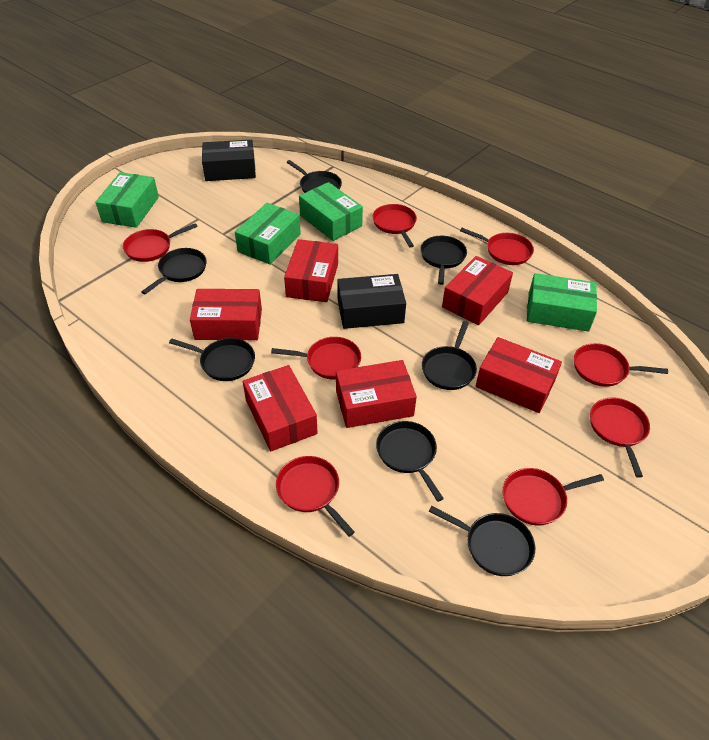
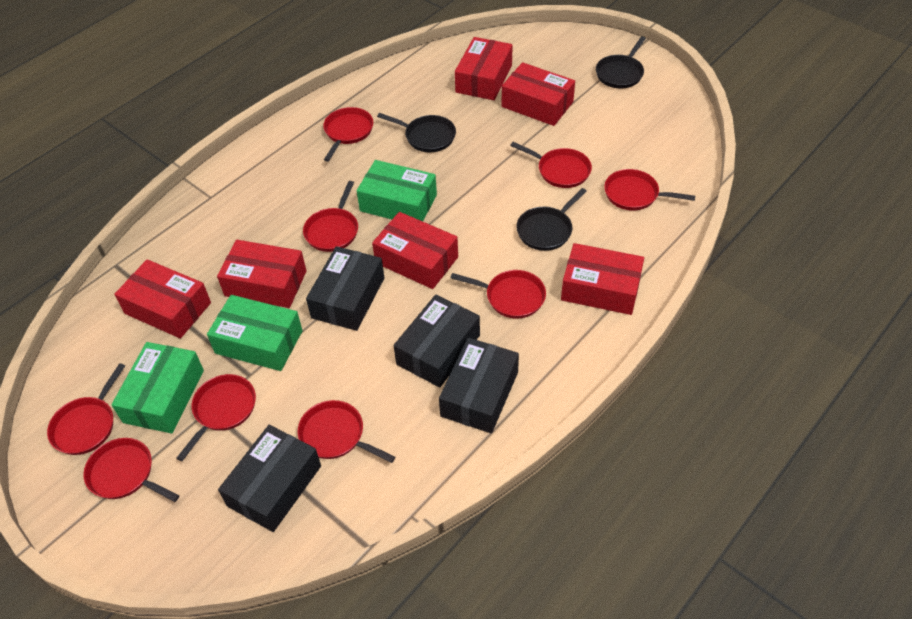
black box: 2 -> 4
black pan: 7 -> 3
green box: 4 -> 3
red pan: 8 -> 9

